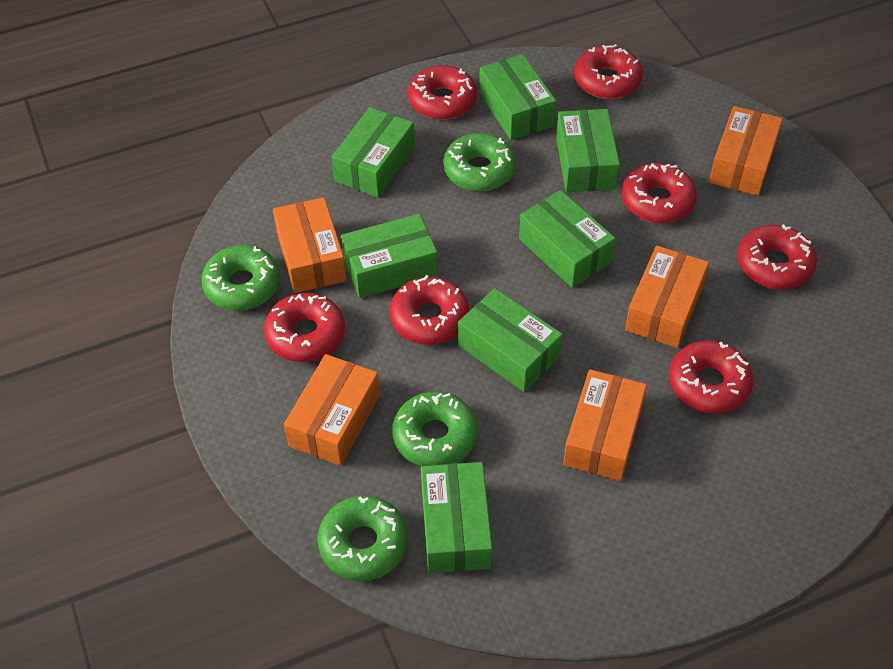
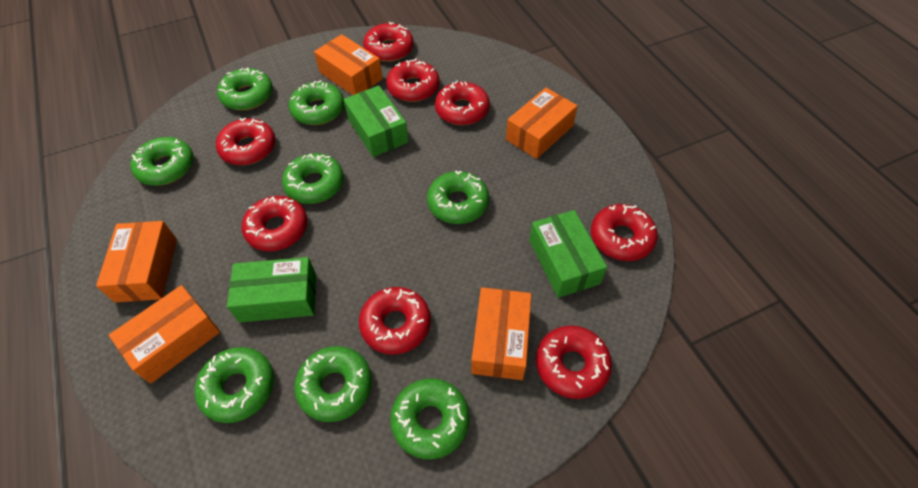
green box: 7 -> 3
green donut: 4 -> 8
red donut: 7 -> 8

